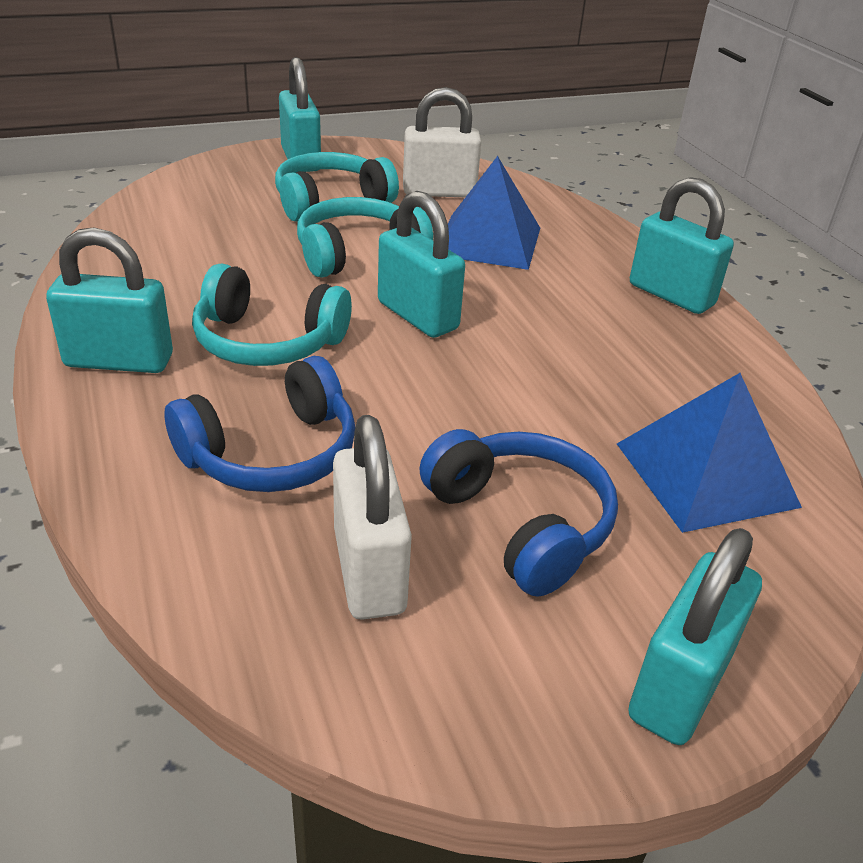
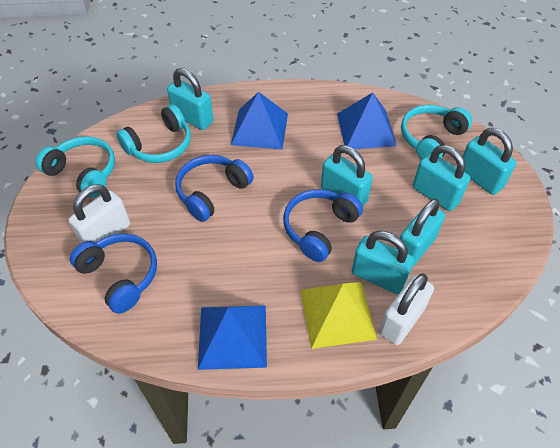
blue headphones: 2 -> 3
blue pyramid: 2 -> 3
turquoise padlock: 5 -> 6
yellow pyramid: 0 -> 1

